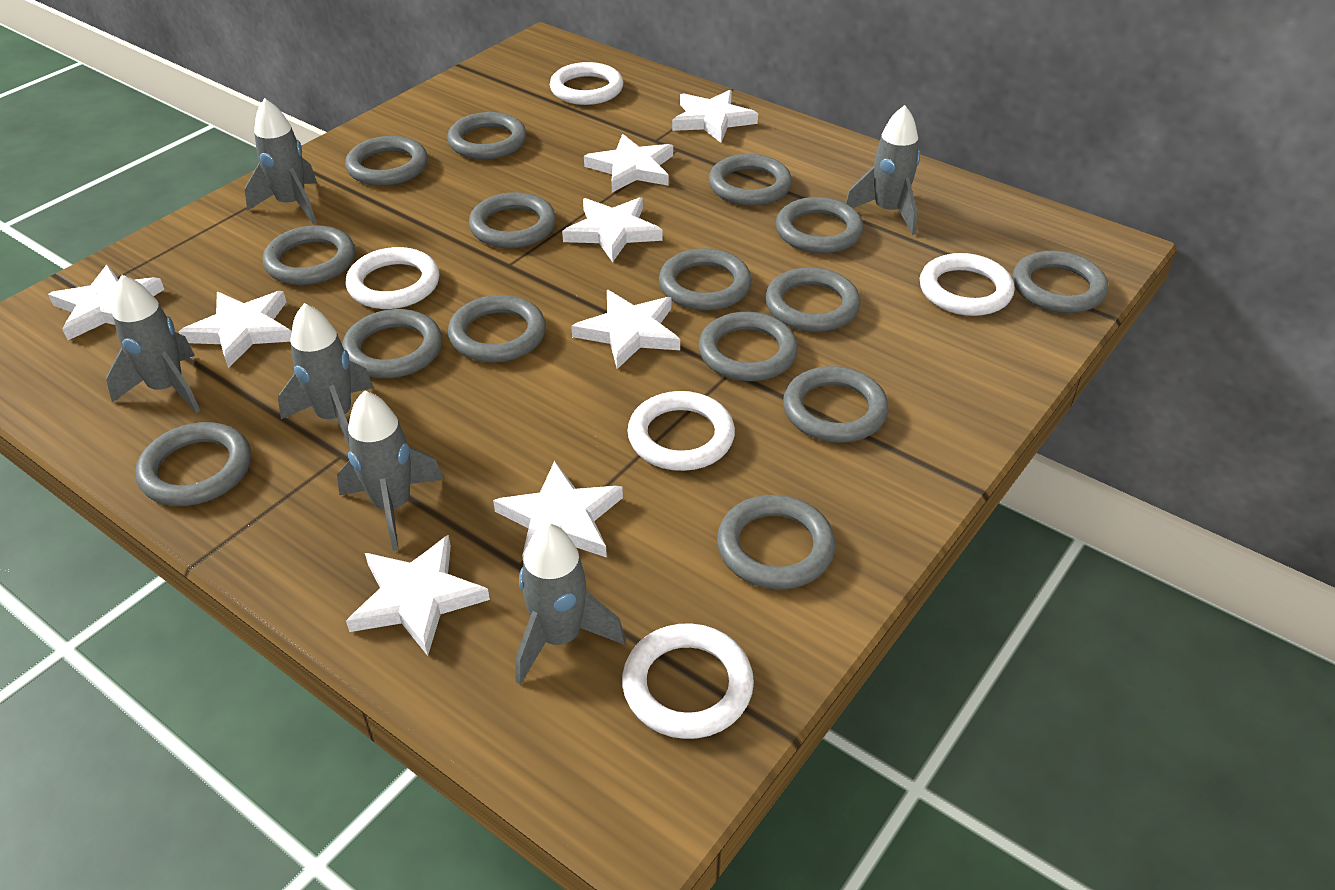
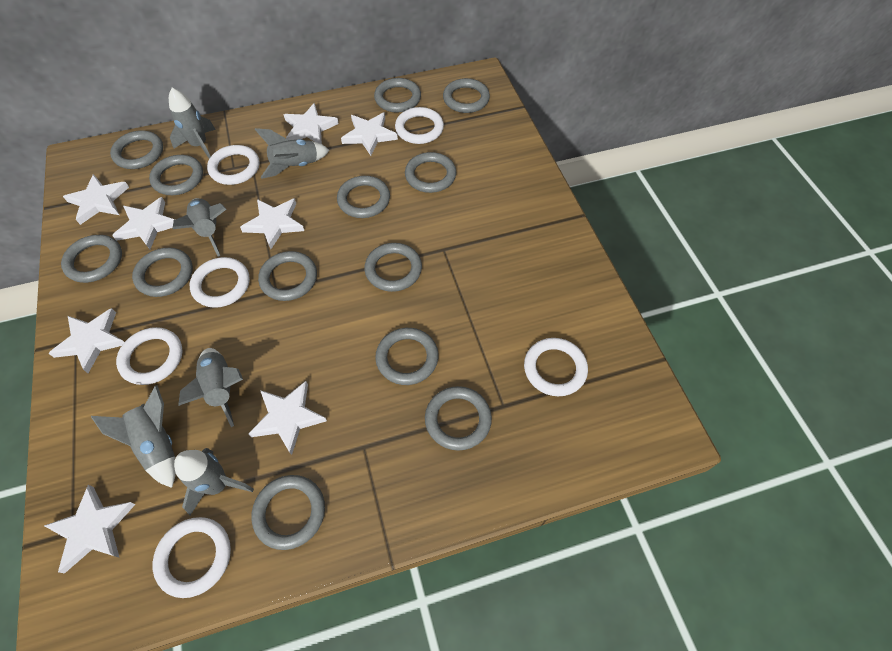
grey ring: 15 -> 13
white ring: 5 -> 6

